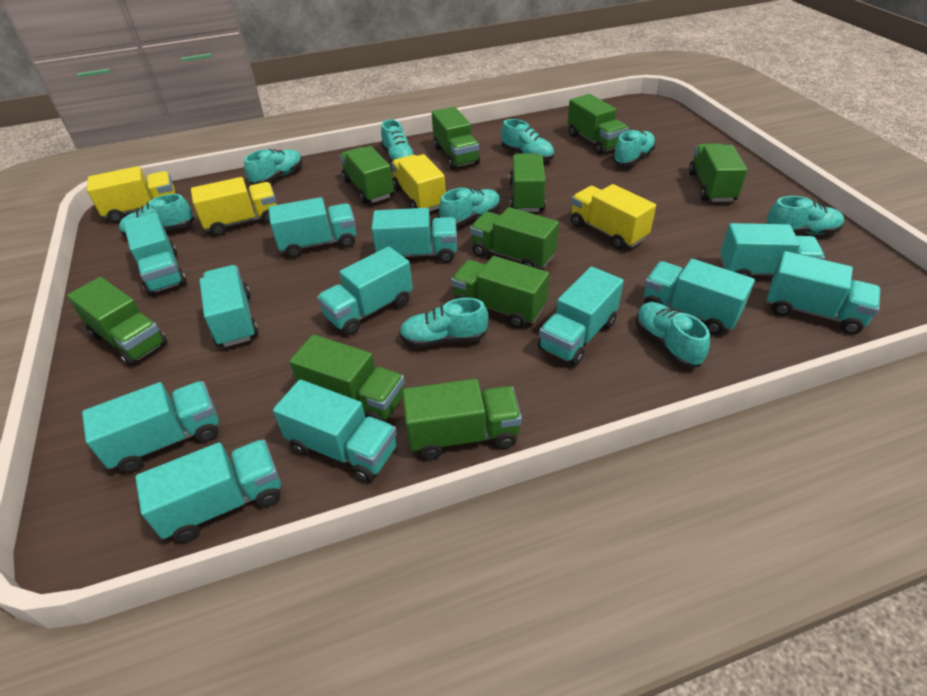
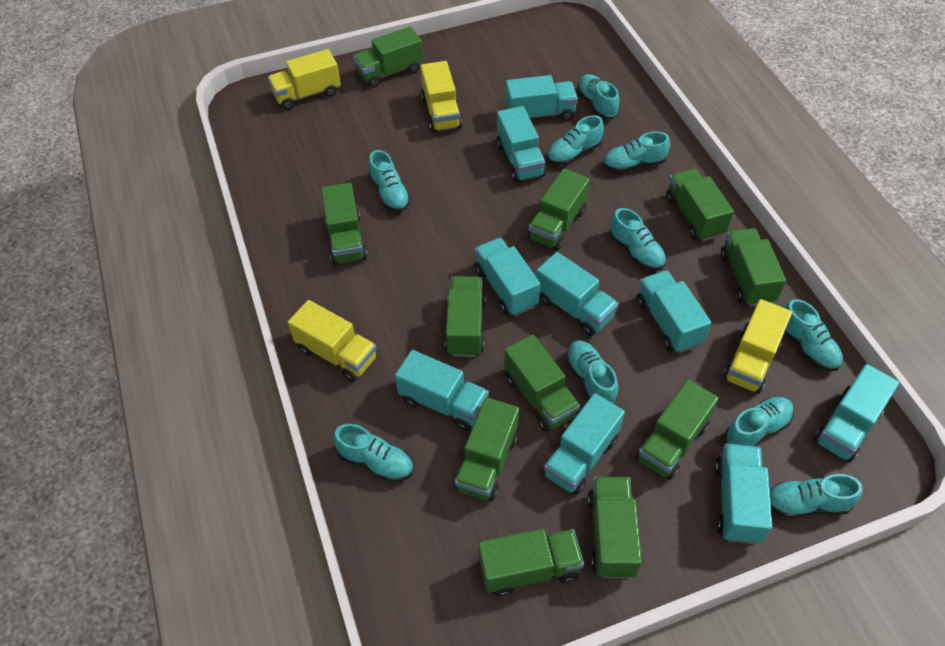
green truck: 10 -> 11
turquoise shoe: 9 -> 10
turquoise truck: 12 -> 9

